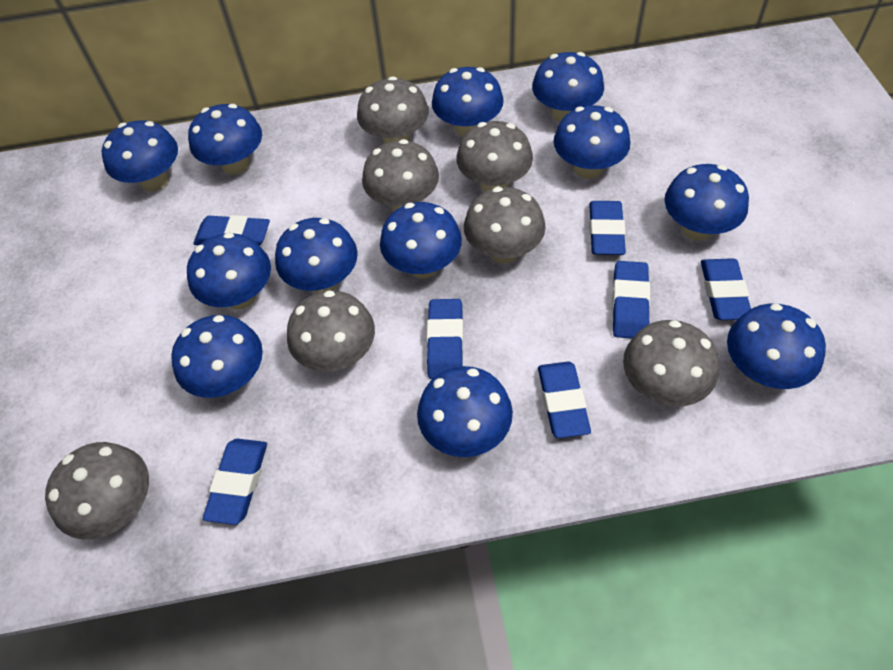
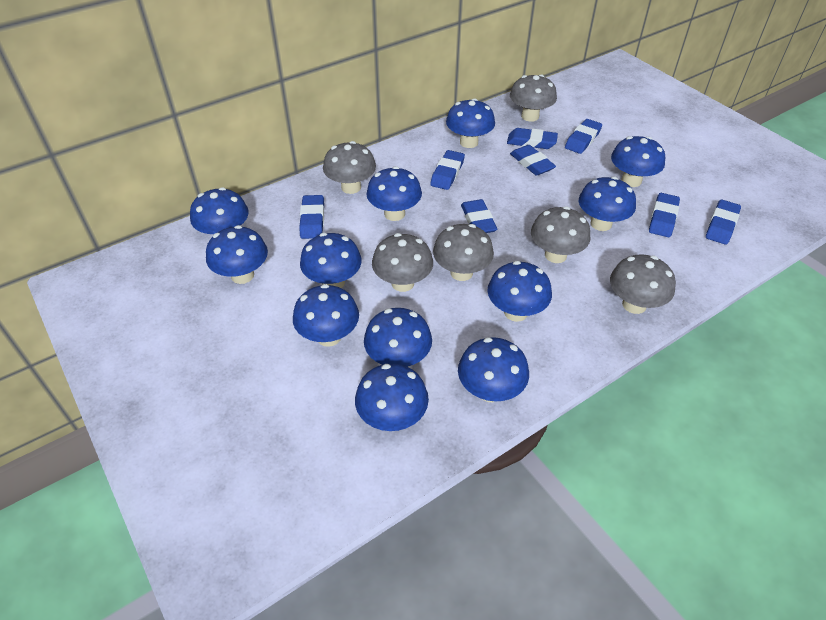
blue eraser: 7 -> 8
grey mushroom: 7 -> 6

